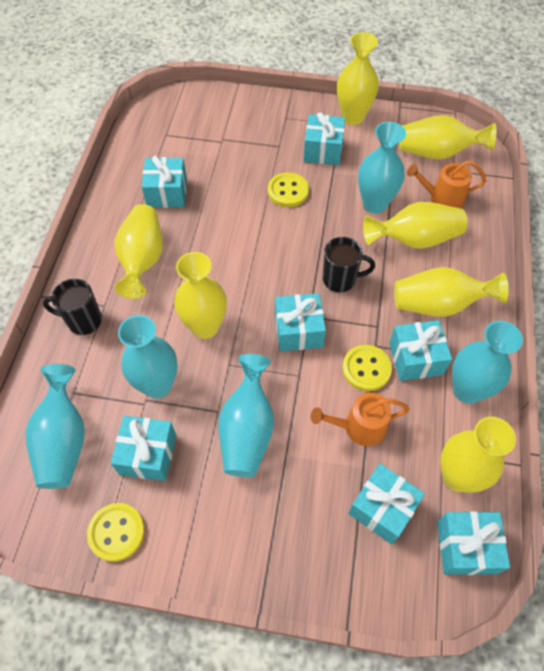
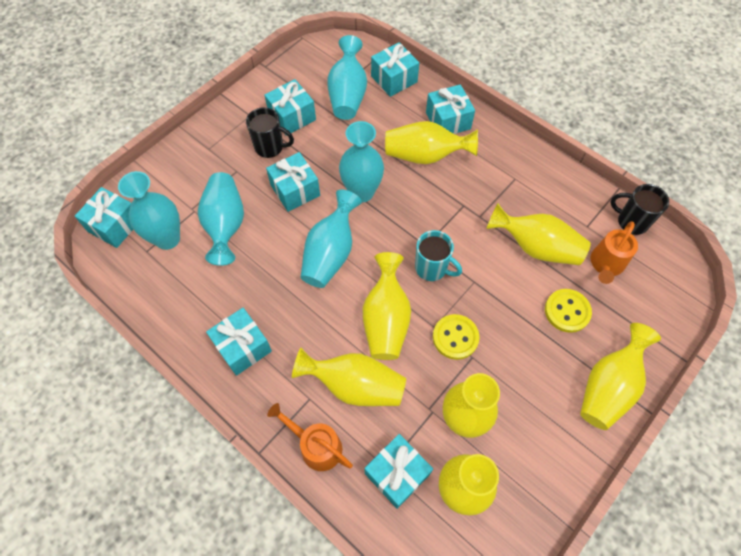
turquoise mug: 0 -> 1
yellow button: 3 -> 2

